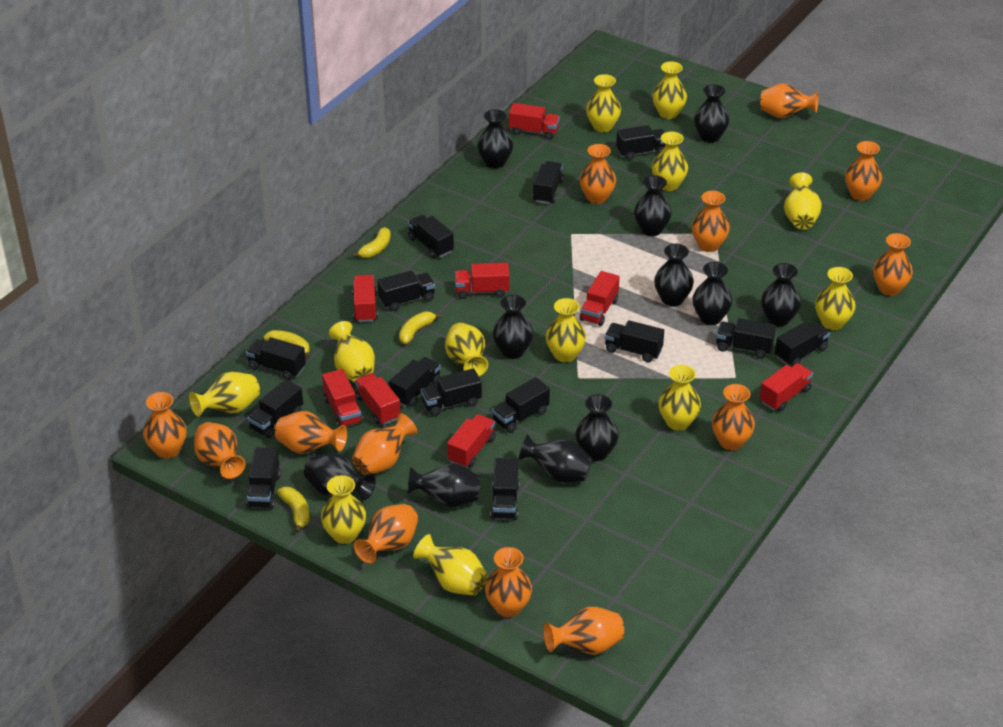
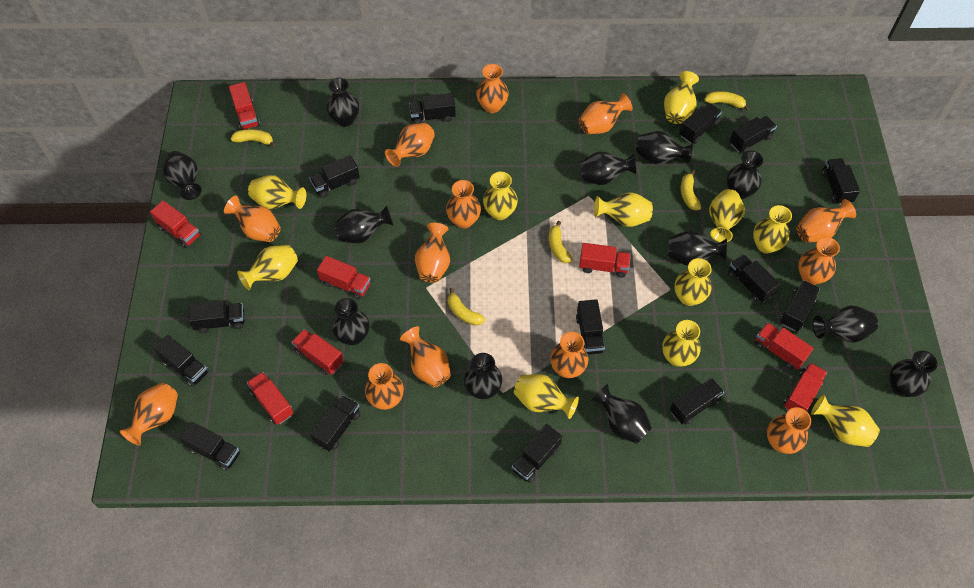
black vase: 11 -> 12
yellow banana: 4 -> 5
yellow vase: 12 -> 11

